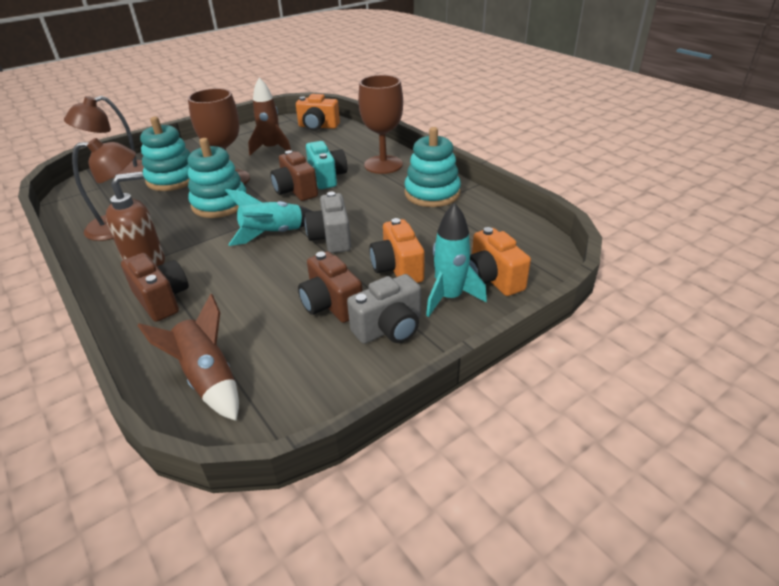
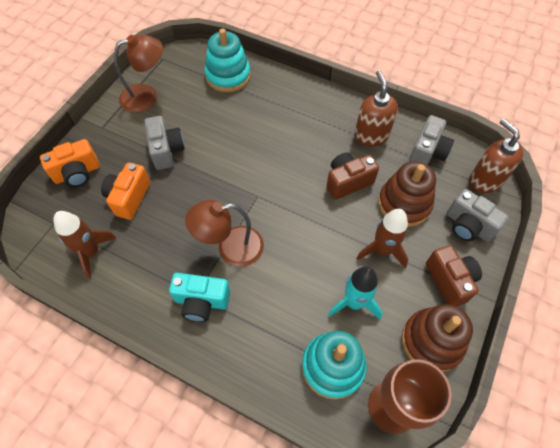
brown camera: 3 -> 2
brown goblet: 2 -> 1
brown soap dispenser: 1 -> 2
brown stacking toy: 0 -> 2
grey camera: 2 -> 3
orange camera: 3 -> 2
turquoise rocket: 2 -> 1
turquoise stacking toy: 3 -> 2

